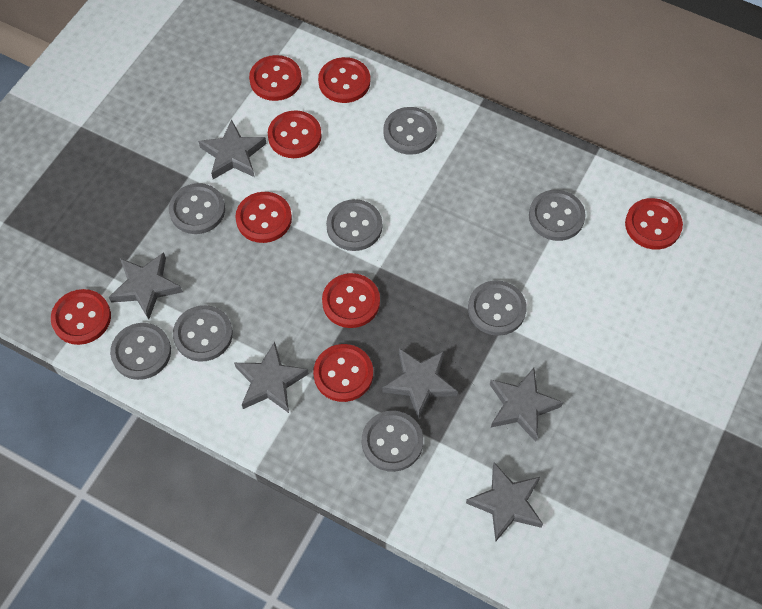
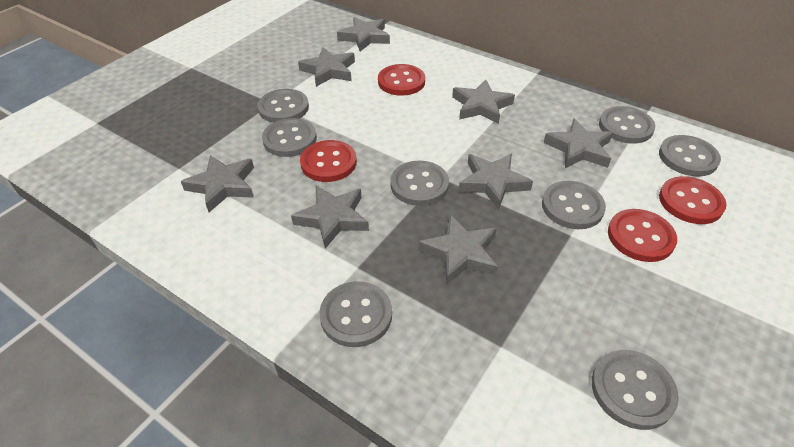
grey star: 6 -> 8
red button: 8 -> 4

